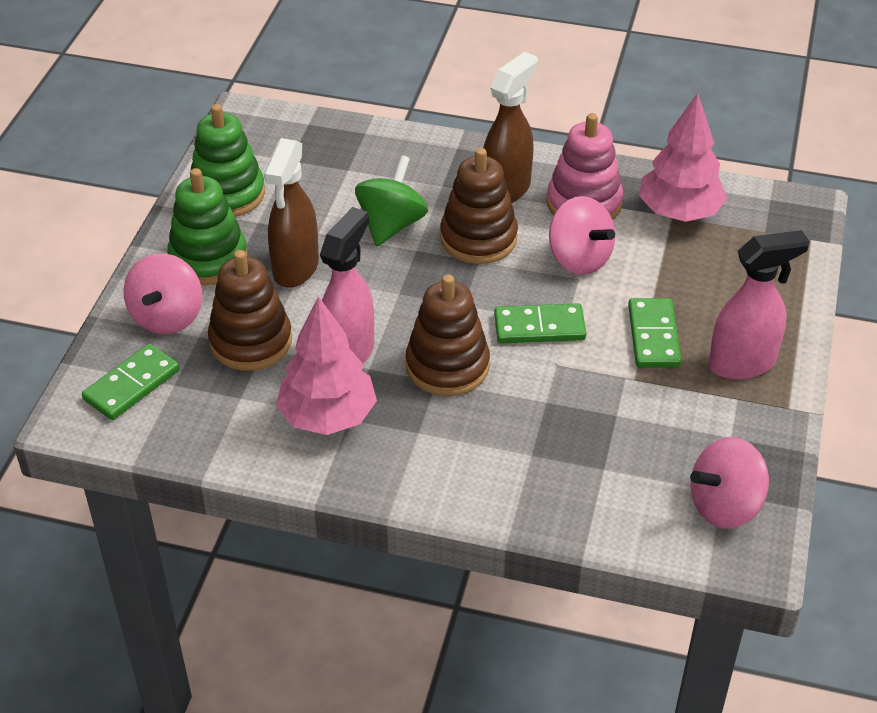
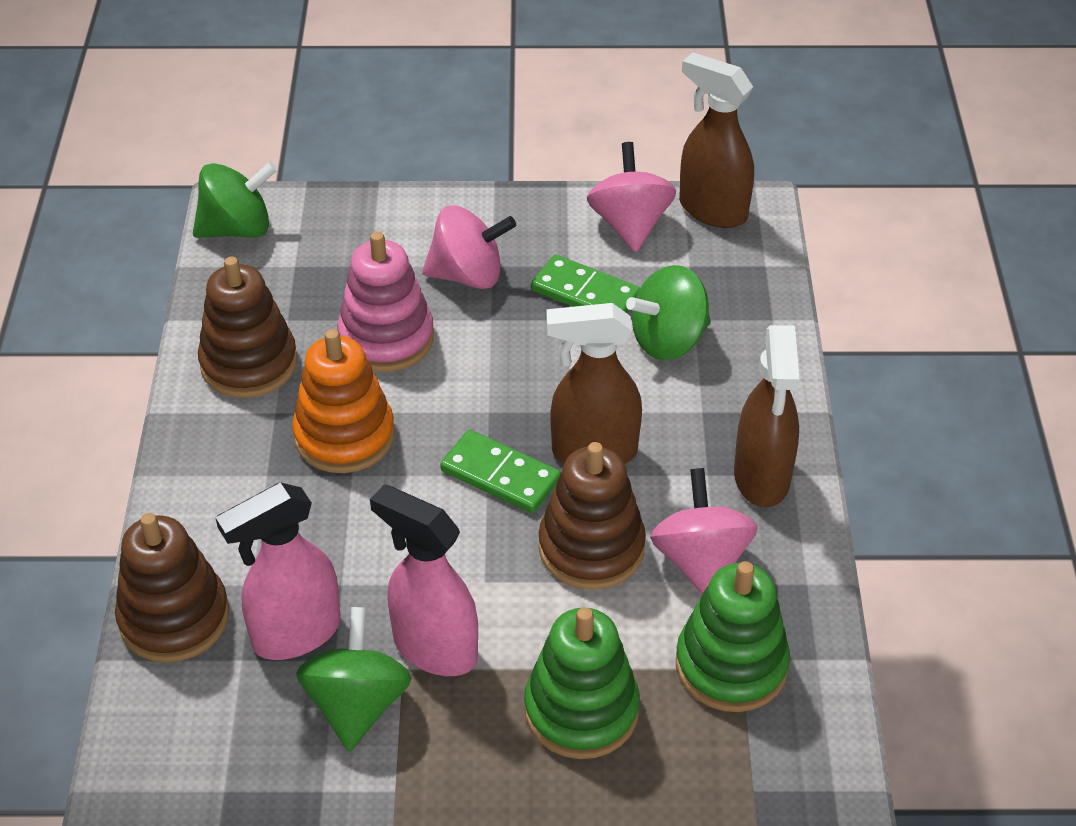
brown spray bottle: 2 -> 3
green domino: 3 -> 2
green spinning top: 1 -> 3
orange stacking toy: 0 -> 1
pink tree: 2 -> 0

